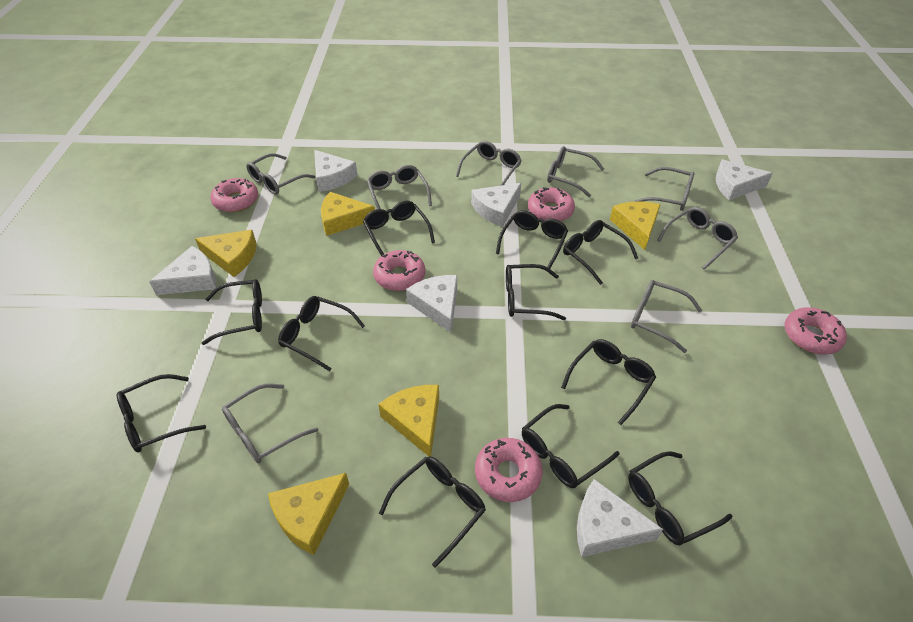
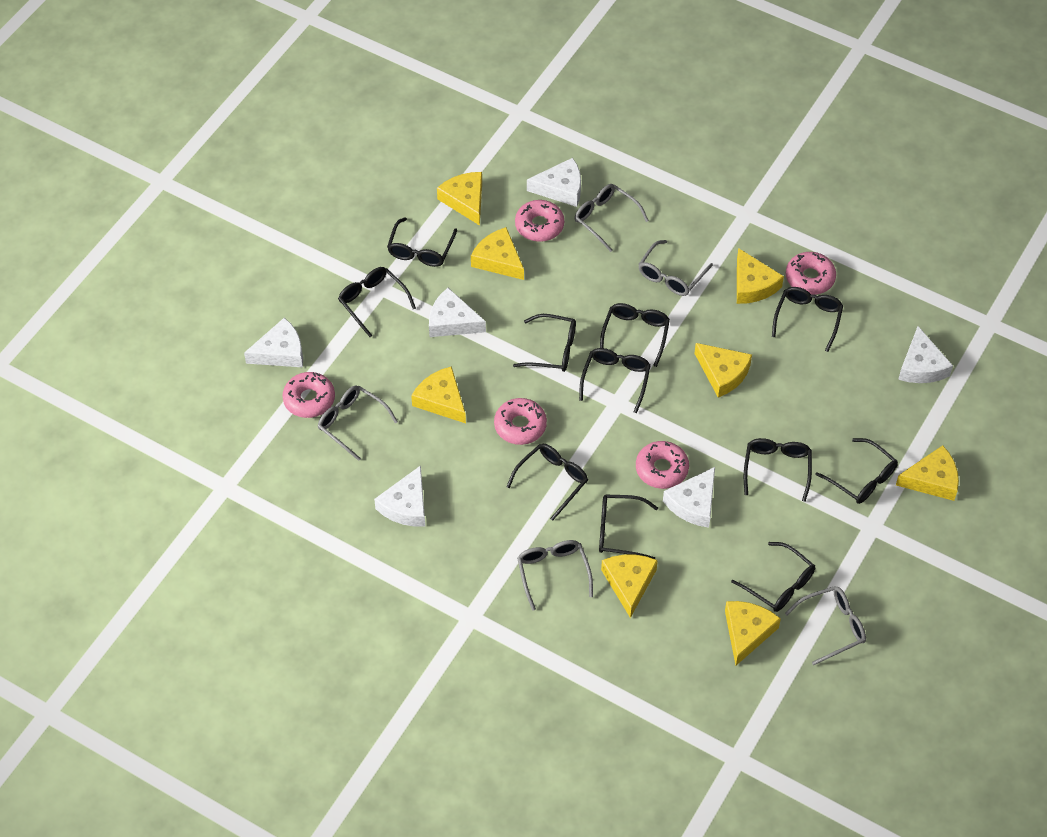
grey glasses: 8 -> 5
yellow cheese: 5 -> 8

